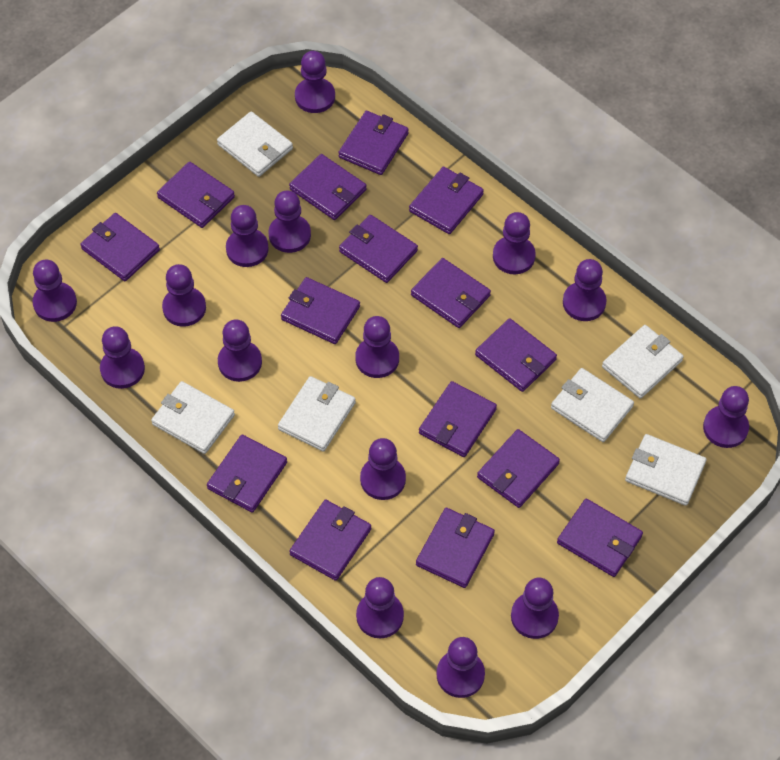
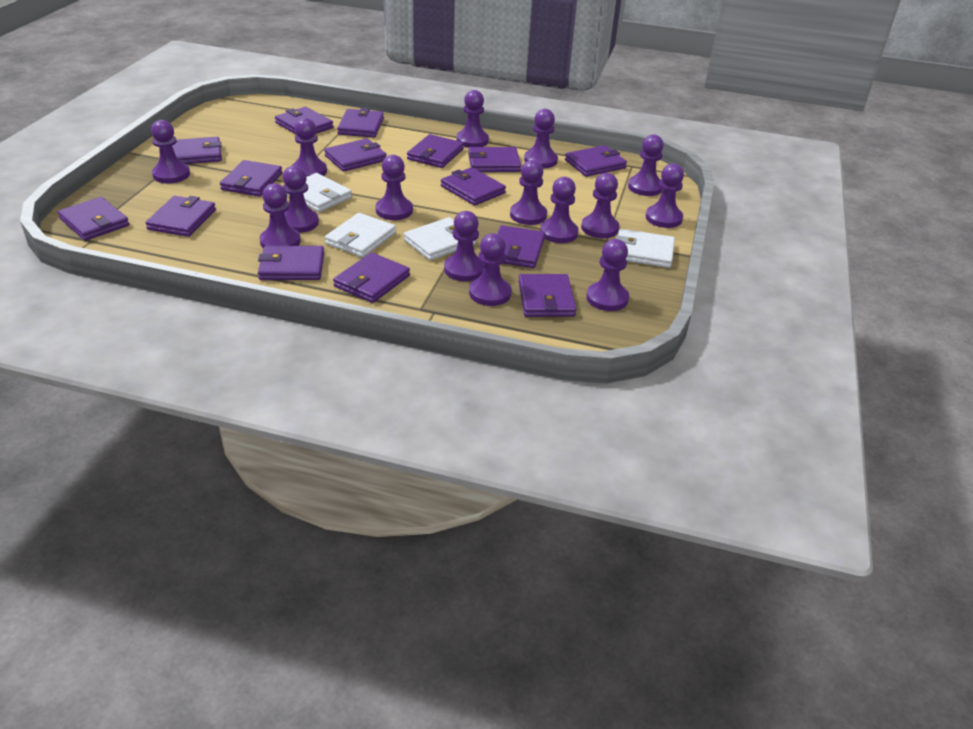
white wallet: 6 -> 4

